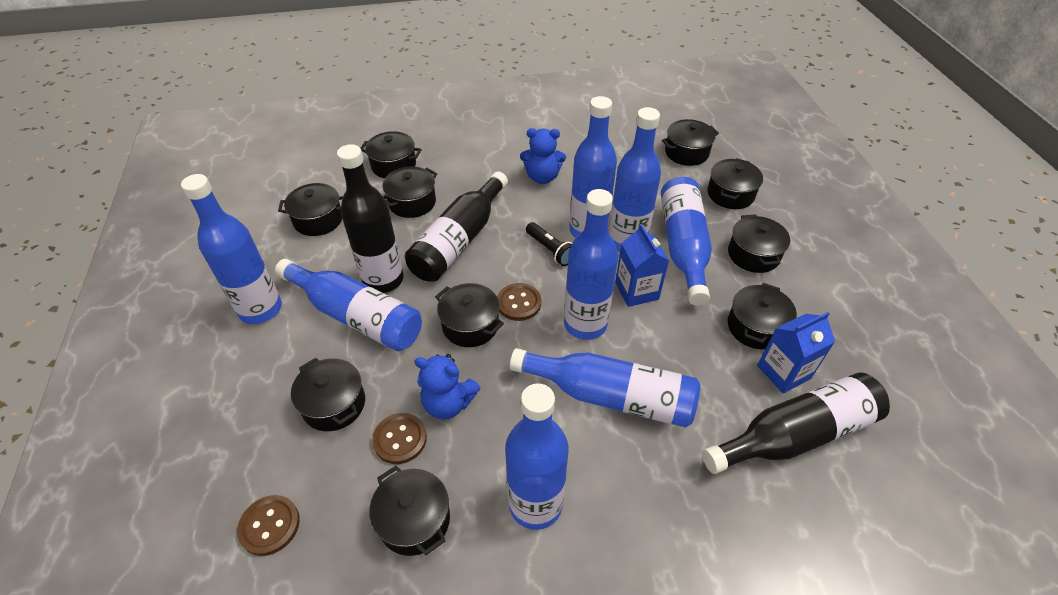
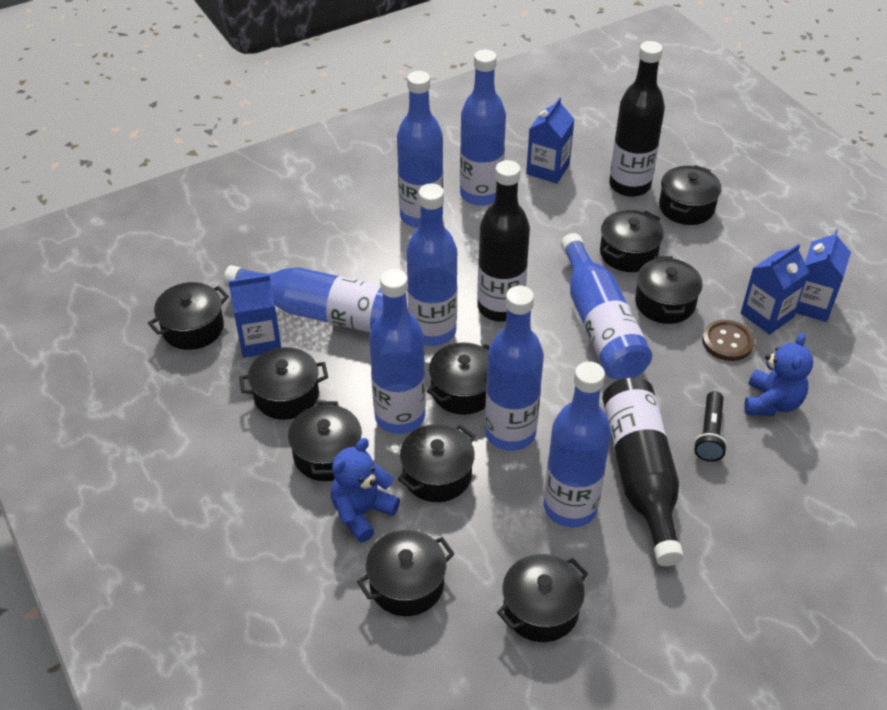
blue carton: 2 -> 4
brown button: 3 -> 1

